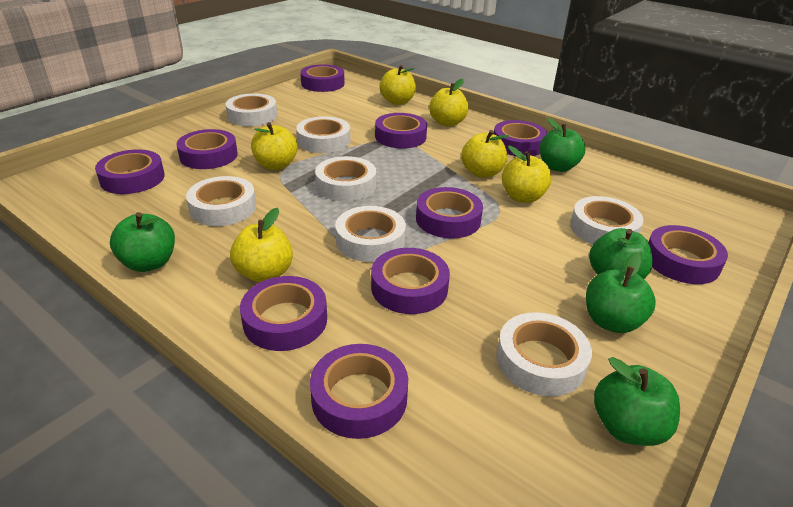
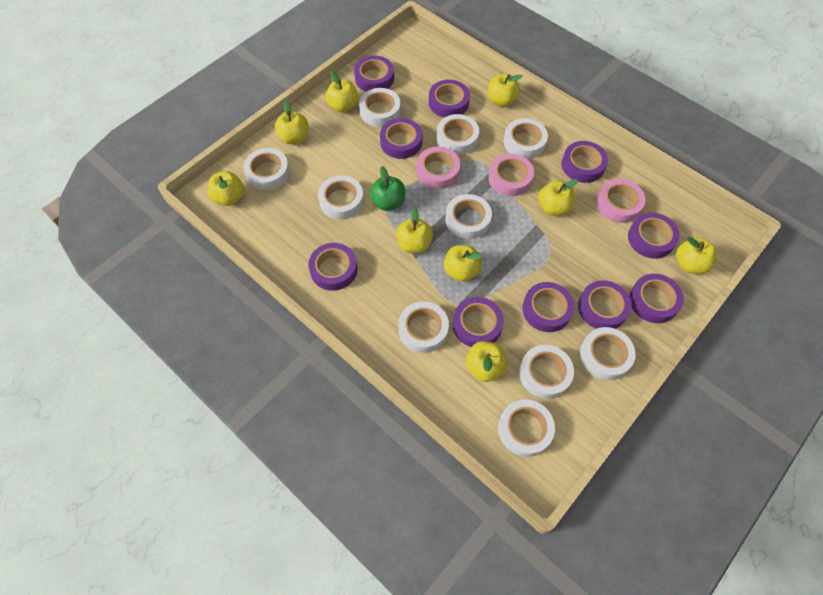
green apple: 5 -> 1
pink tape: 0 -> 3
white tape: 7 -> 10
yellow apple: 6 -> 9

